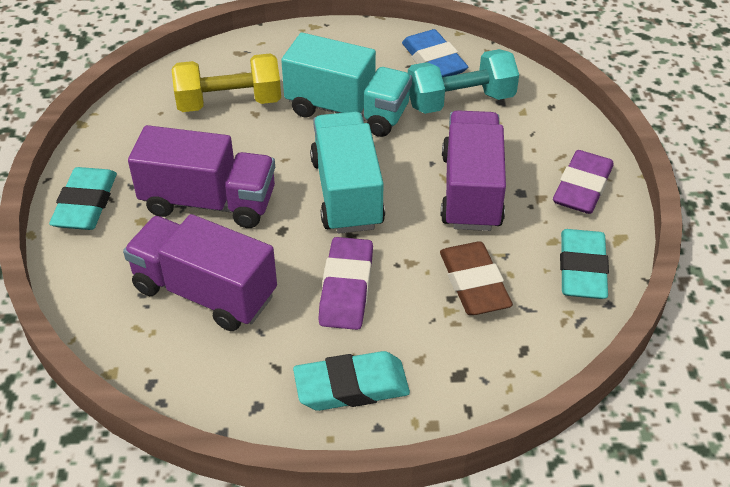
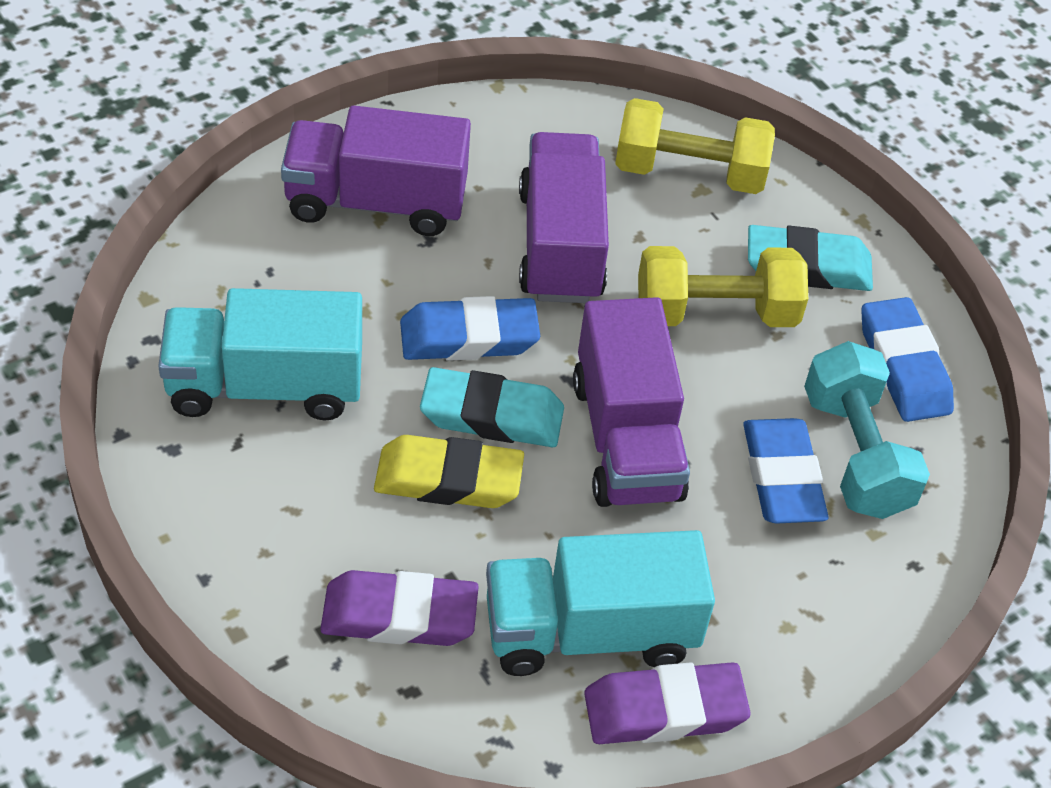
blue eraser: 1 -> 3
brown eraser: 1 -> 0
turquoise eraser: 3 -> 2
yellow dumbbell: 1 -> 2
yellow eraser: 0 -> 1

